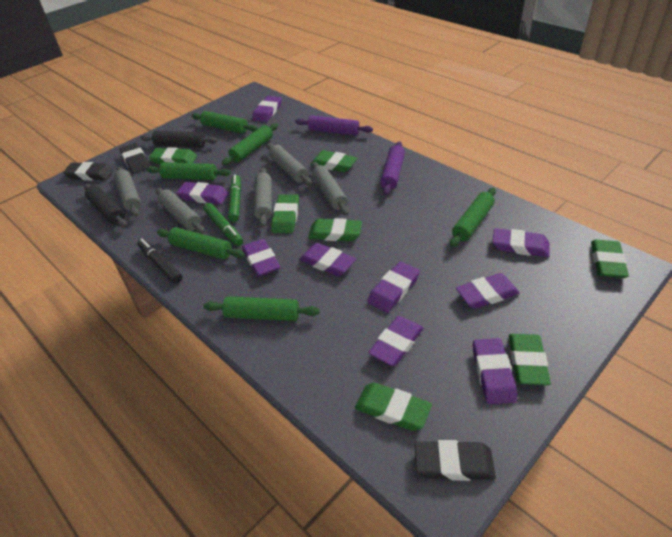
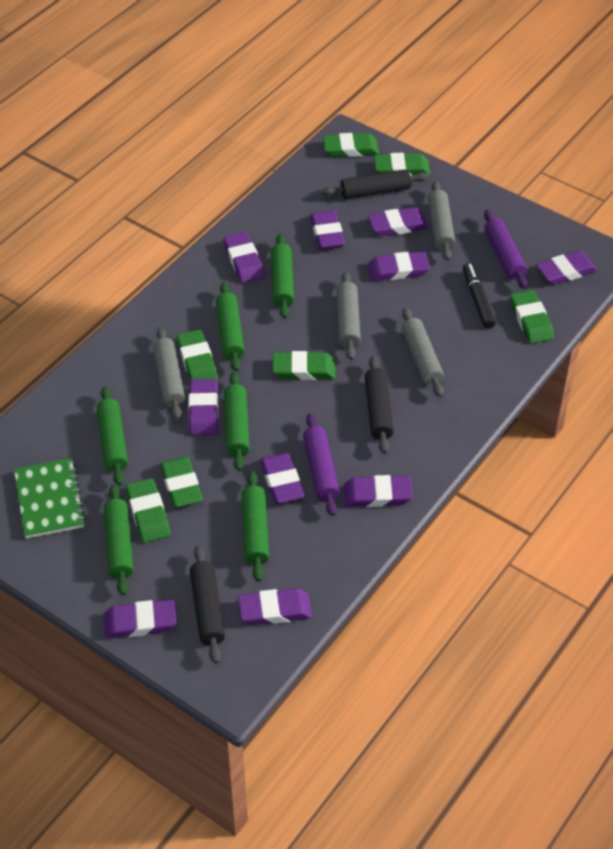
black eraser: 3 -> 0
black rolling pin: 2 -> 3
green marker: 2 -> 0
green notebook: 0 -> 1
grey rolling pin: 5 -> 4
purple eraser: 9 -> 10

